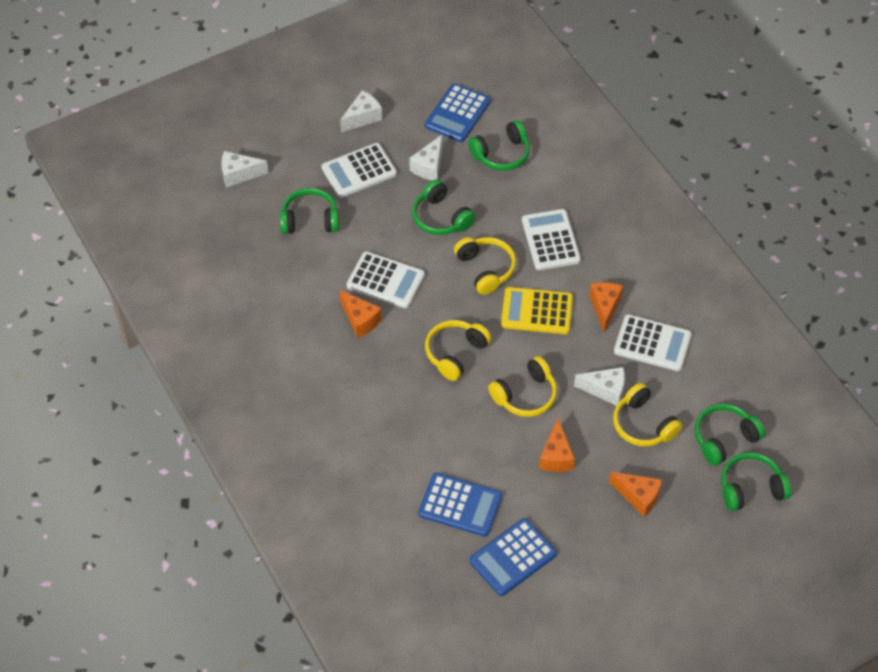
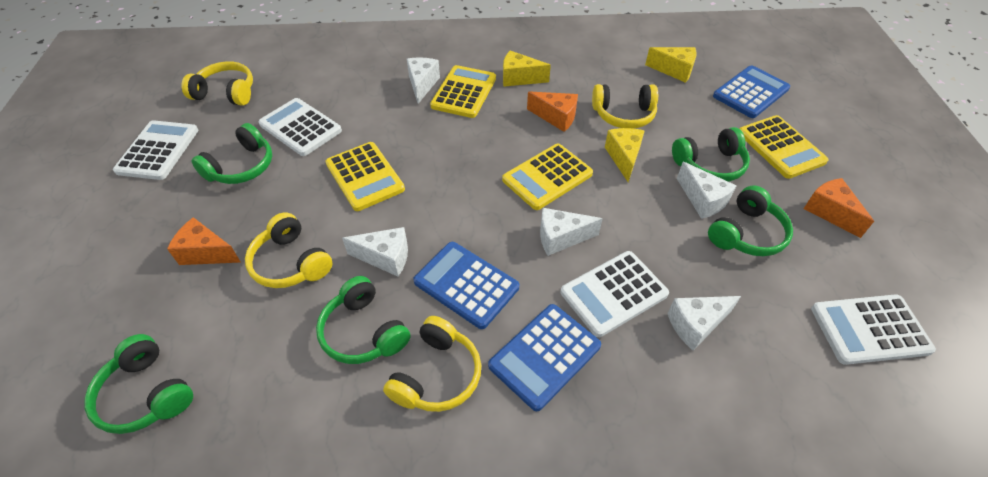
orange cheese: 4 -> 3
white cheese: 4 -> 5
yellow calculator: 1 -> 4
yellow cheese: 0 -> 3

